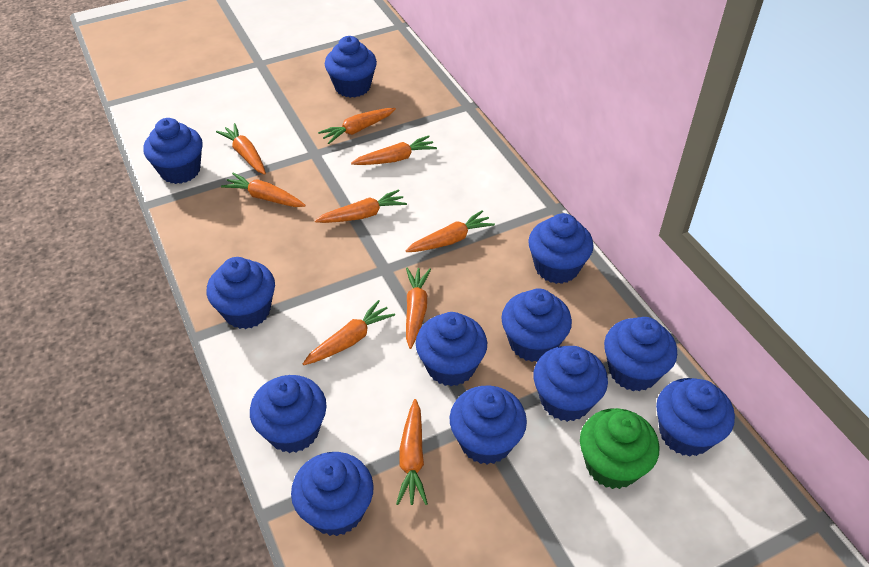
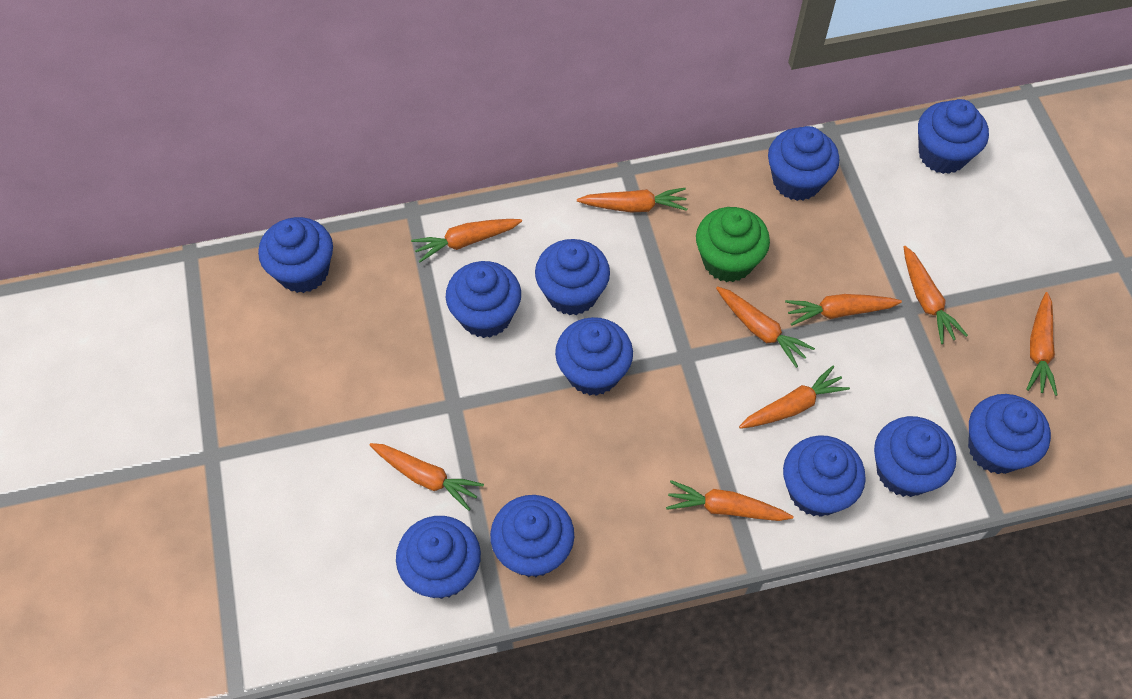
blue cupcake: 12 -> 11

